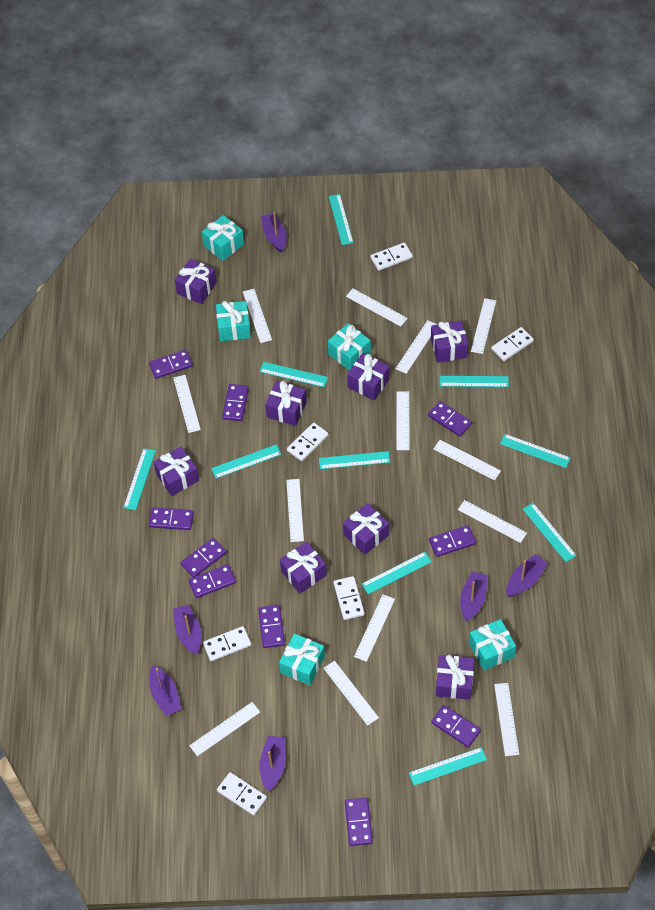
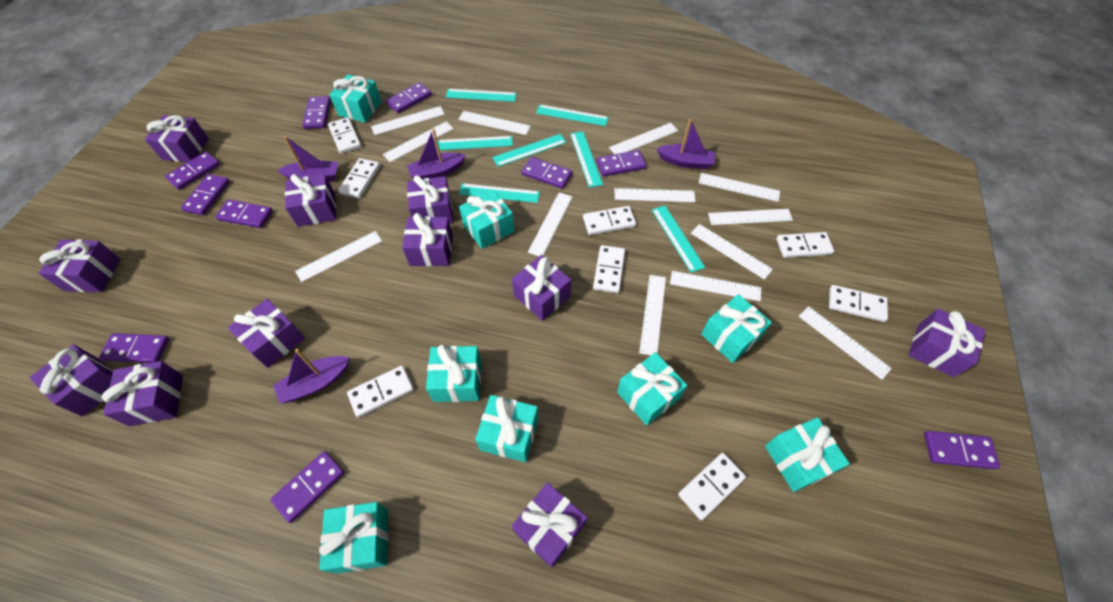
purple boat: 6 -> 4
purple gift: 8 -> 11
turquoise gift: 5 -> 8
turquoise ruler: 10 -> 7
white domino: 6 -> 8

